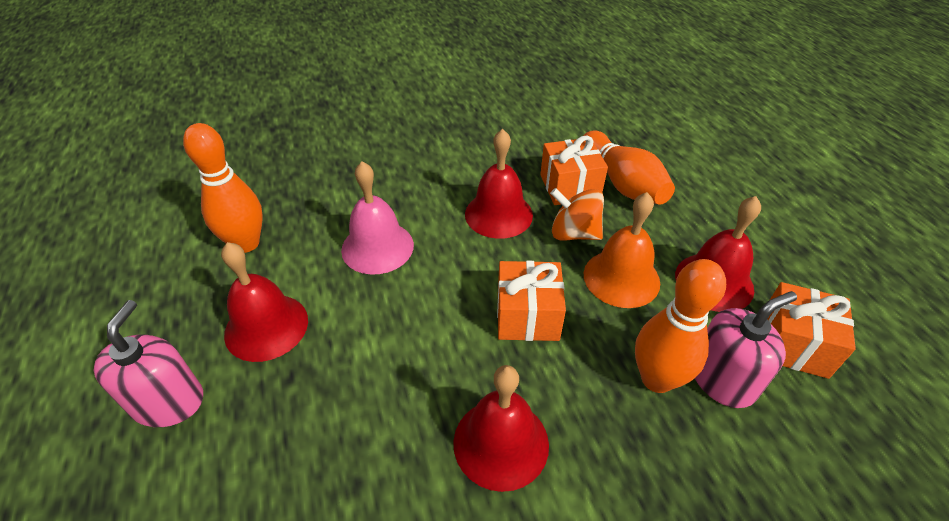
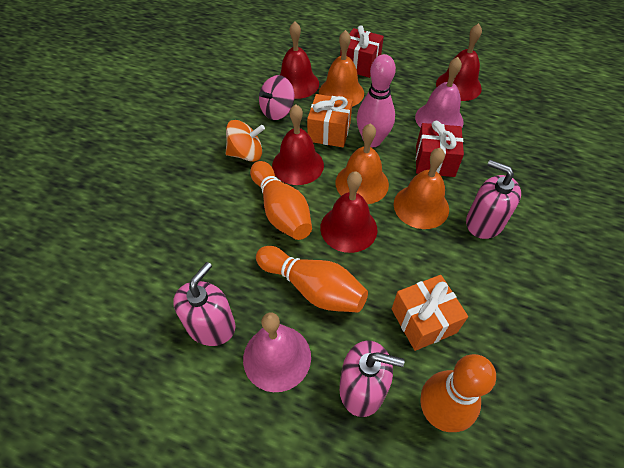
orange bell: 1 -> 3
orange gift: 3 -> 2
pink bell: 1 -> 2
pink bowling pin: 0 -> 1
pink soap dispenser: 2 -> 3
pink spinning top: 0 -> 1
red gift: 0 -> 2

